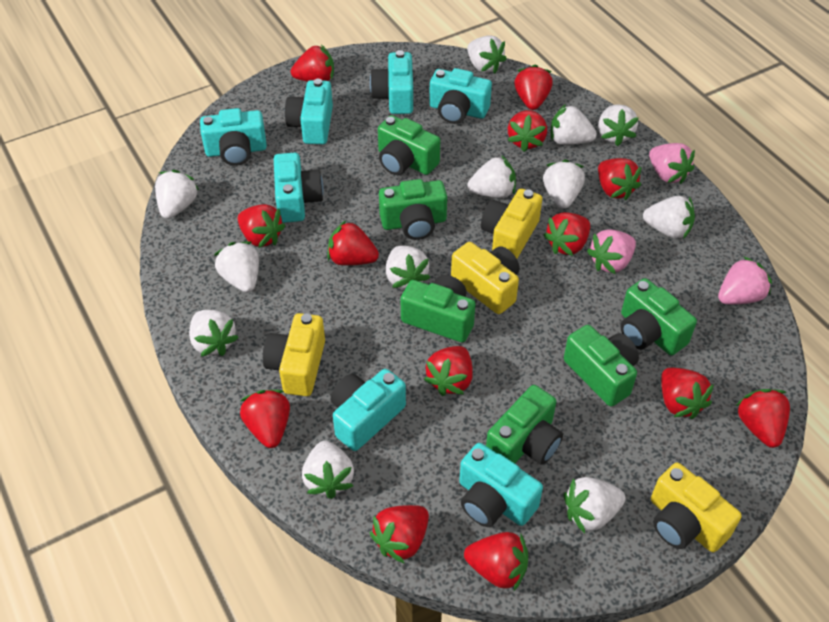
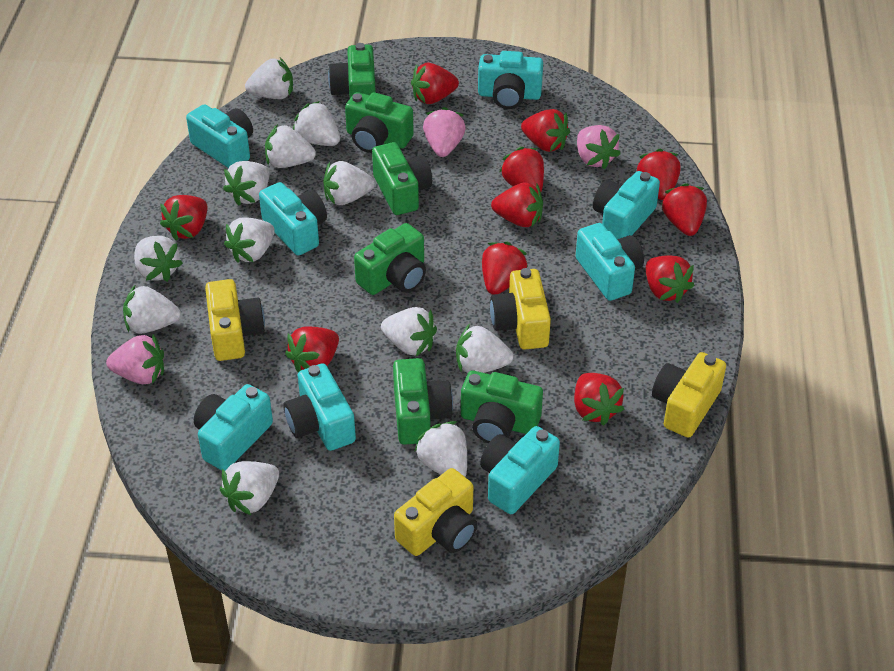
red strawberry: 13 -> 11
turquoise camera: 7 -> 8

